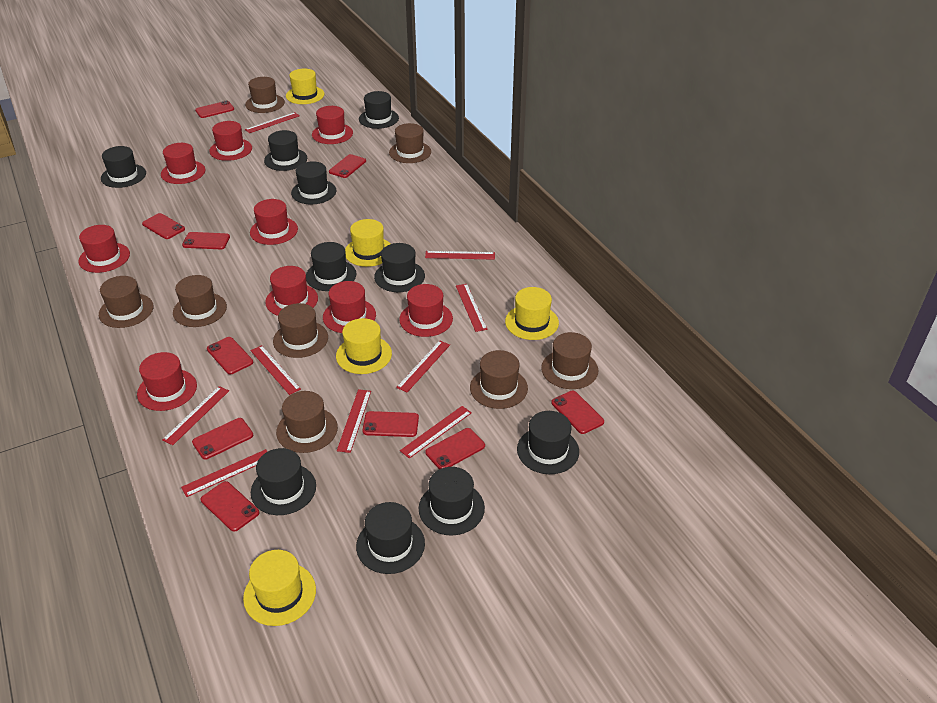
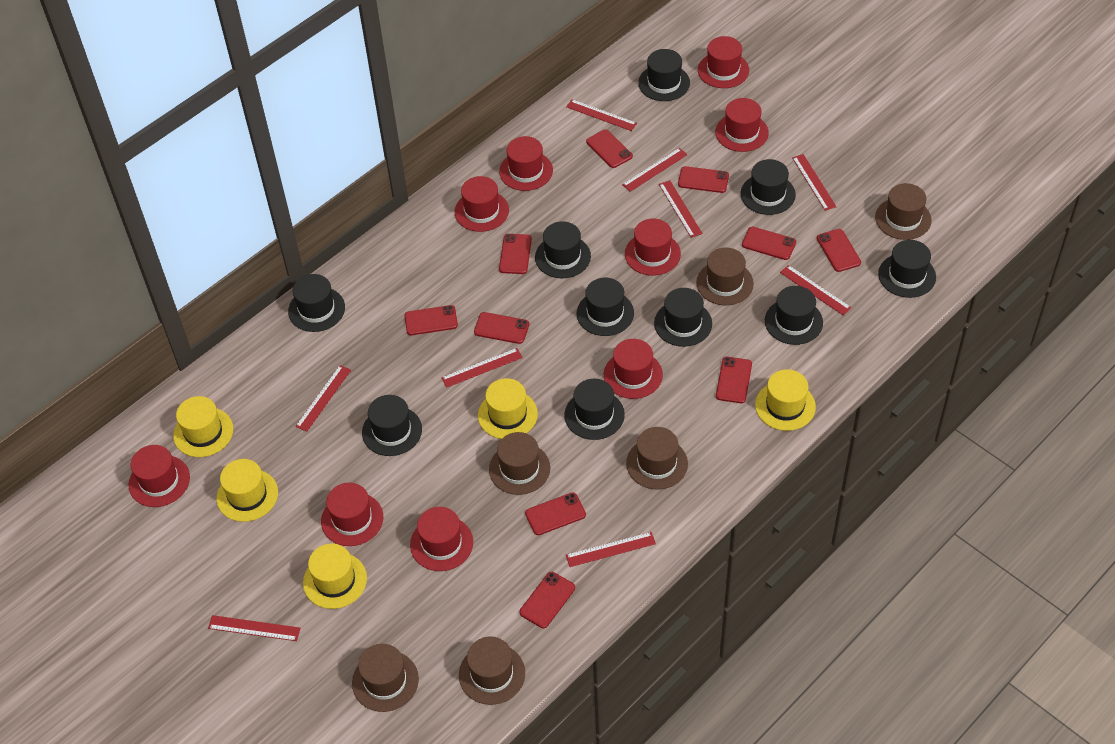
brown hat: 8 -> 6

